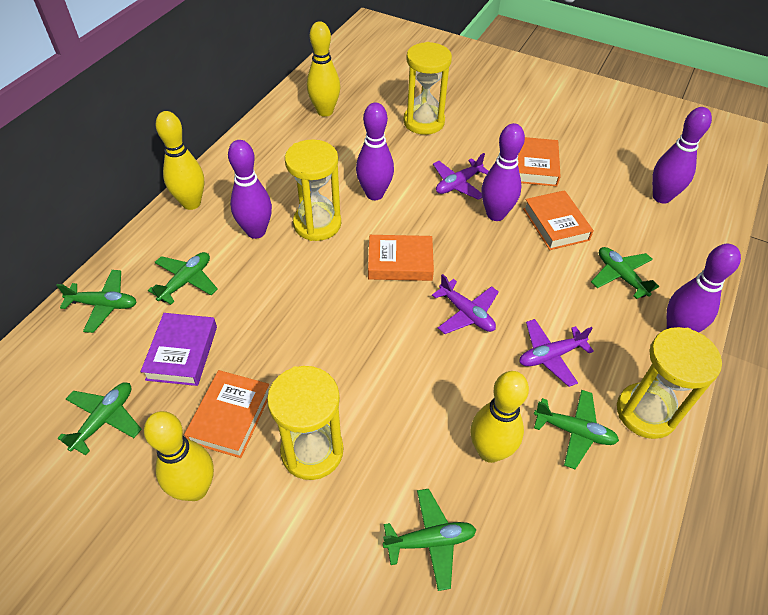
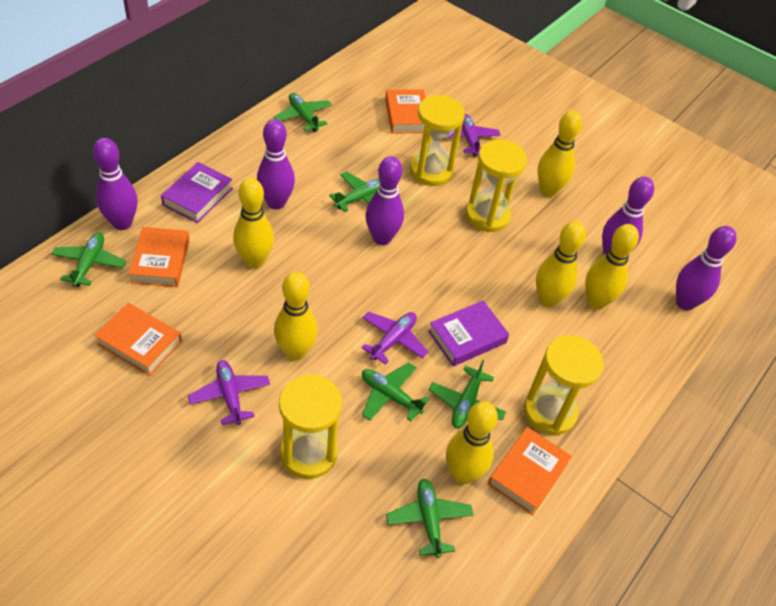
purple book: 1 -> 2
yellow bowling pin: 4 -> 6

